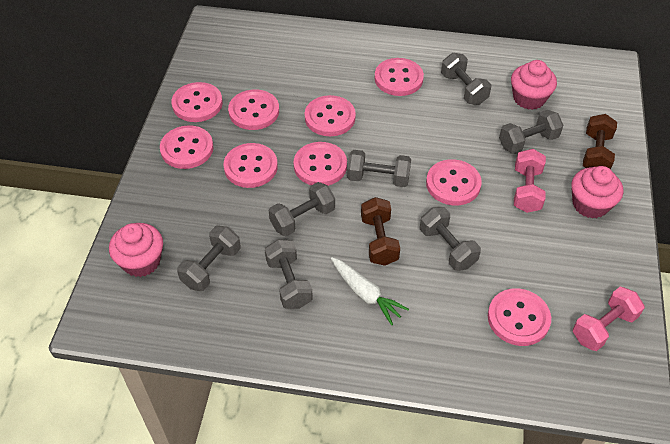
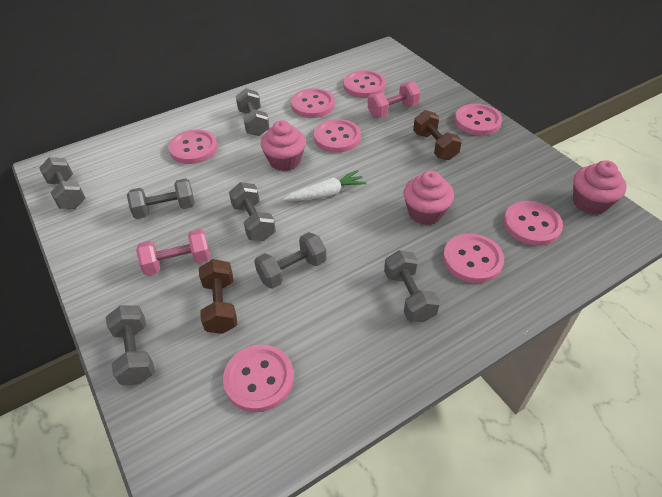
pink button: 9 -> 8

